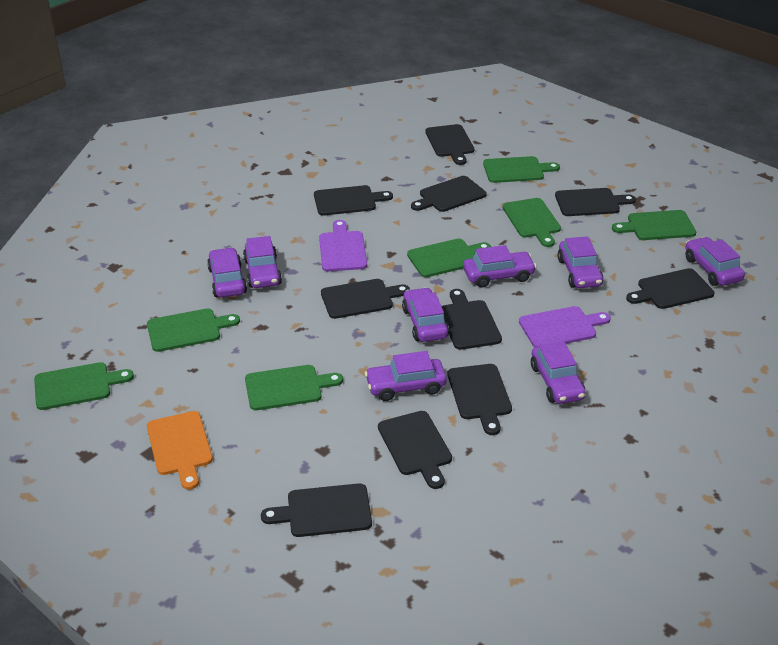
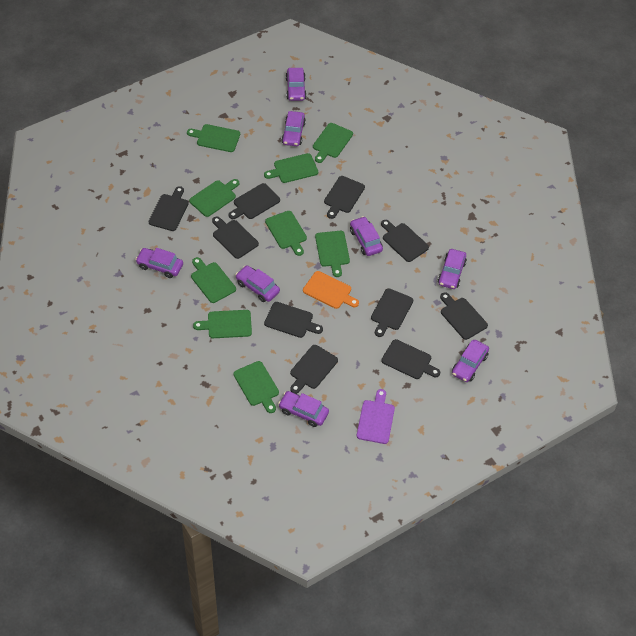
green cutting board: 7 -> 9
purple cutting board: 2 -> 1

